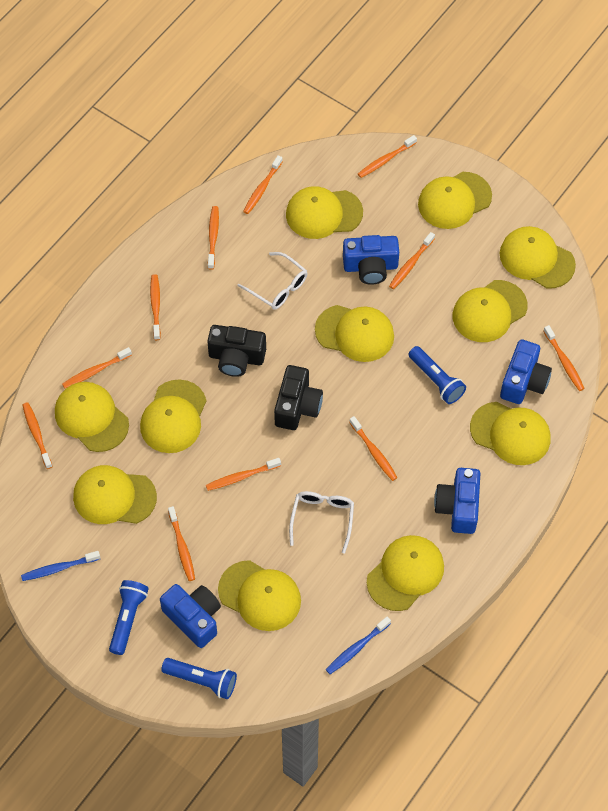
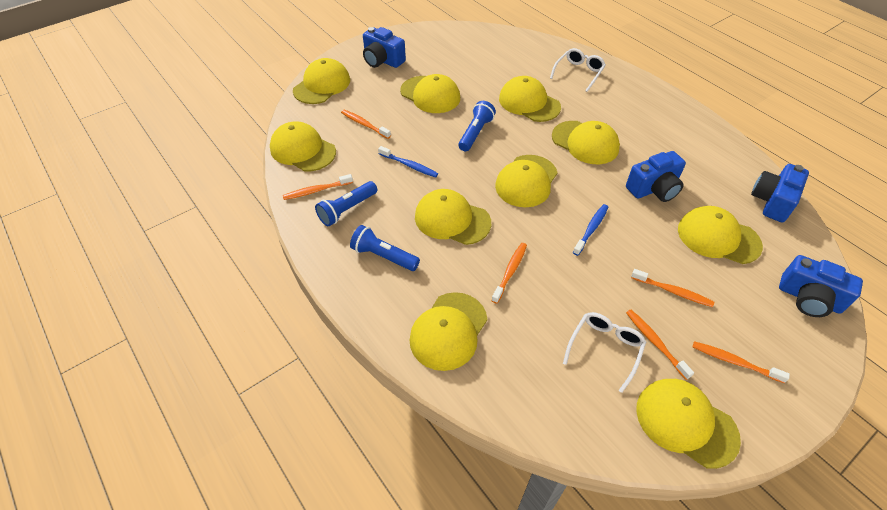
black camera: 2 -> 0
orange toothbrush: 11 -> 6
yellow cap: 11 -> 10

